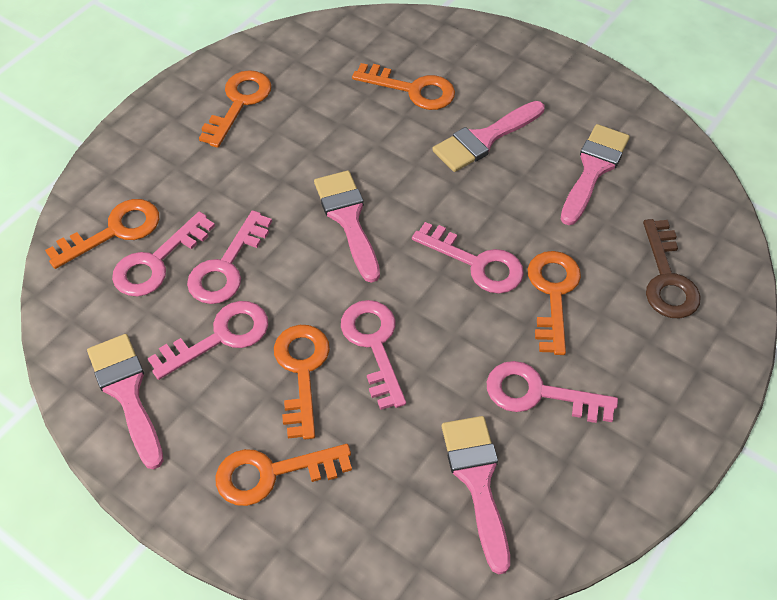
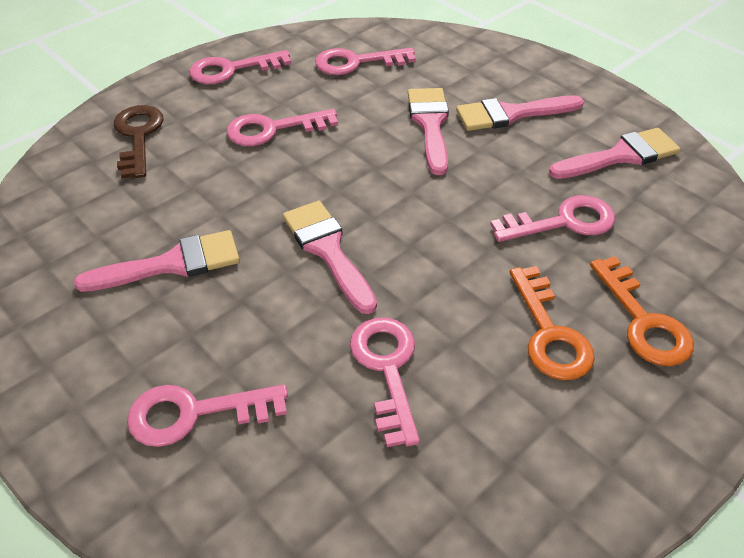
orange key: 6 -> 2

